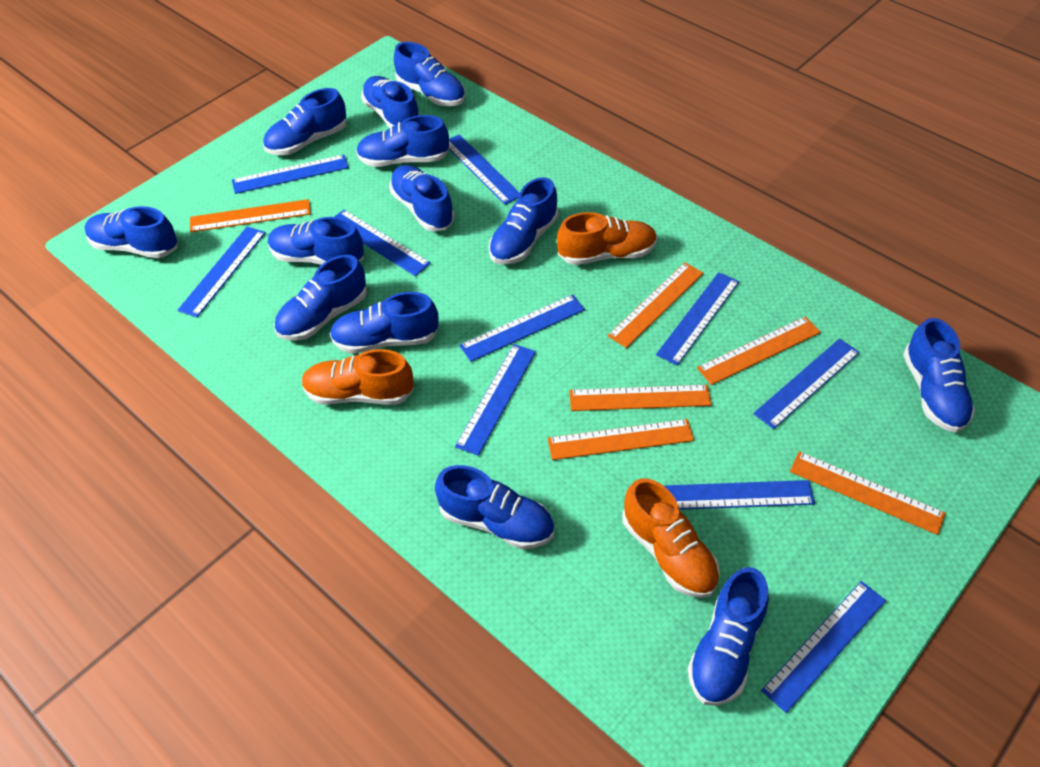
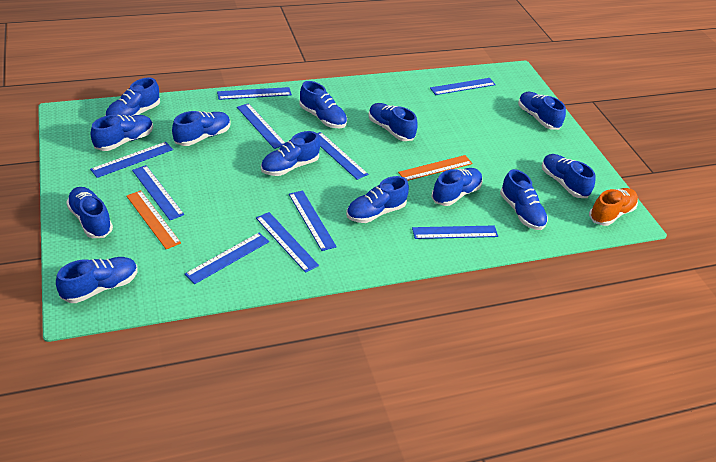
orange ruler: 6 -> 2
orange shoe: 3 -> 1

